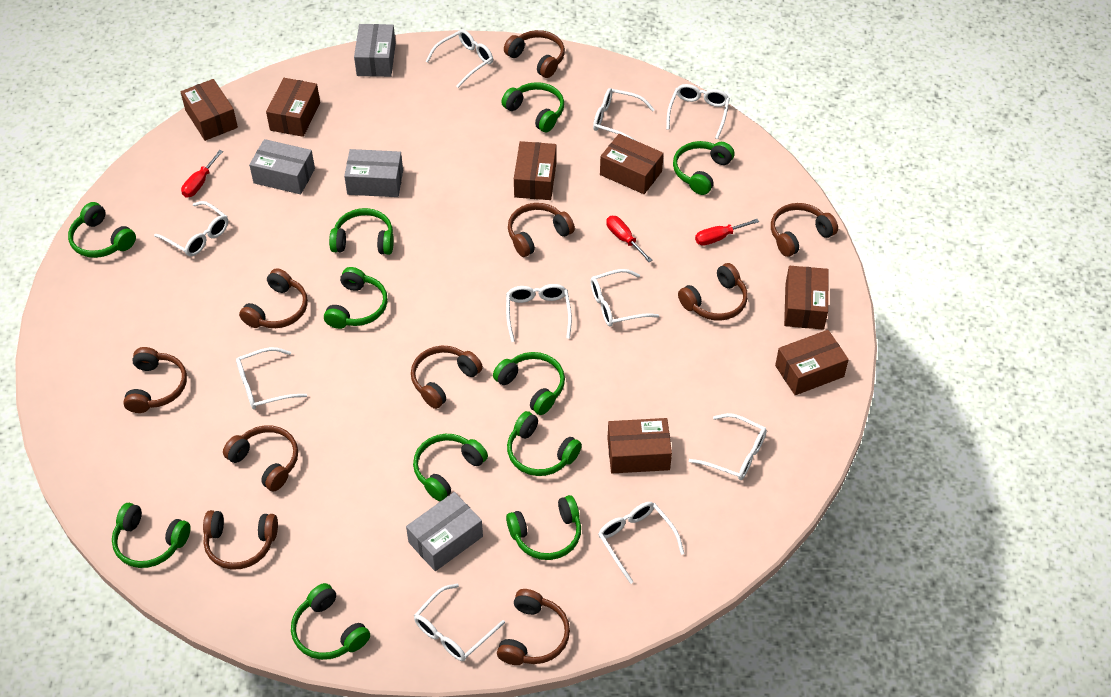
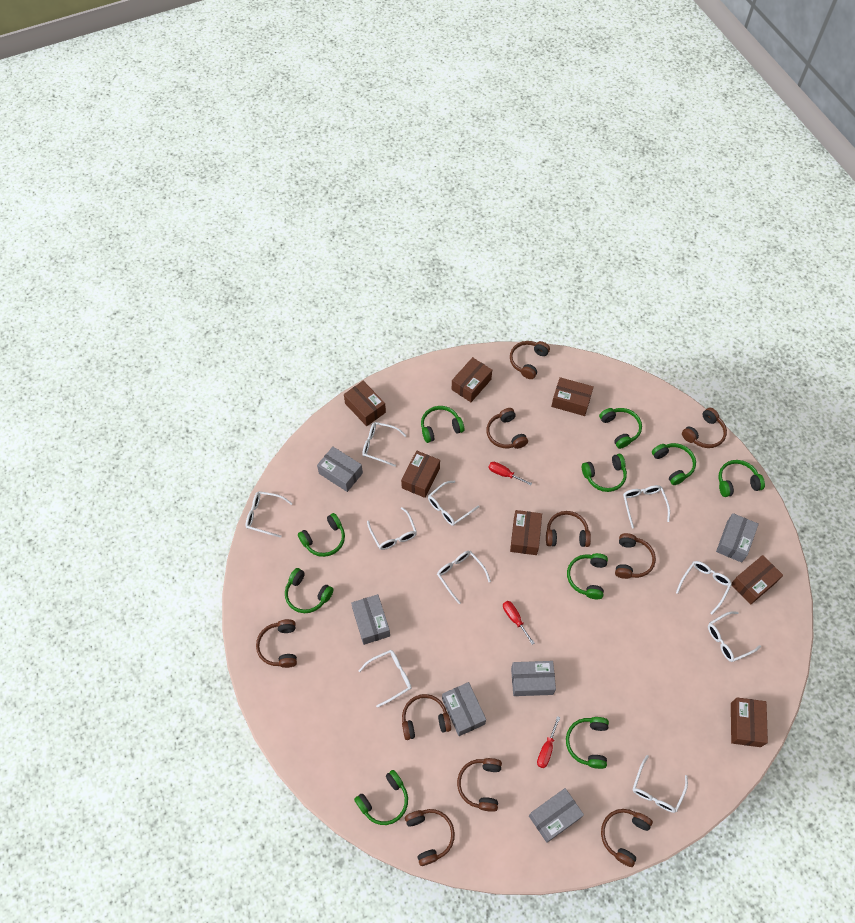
green headphones: 11 -> 10
grey box: 4 -> 6

